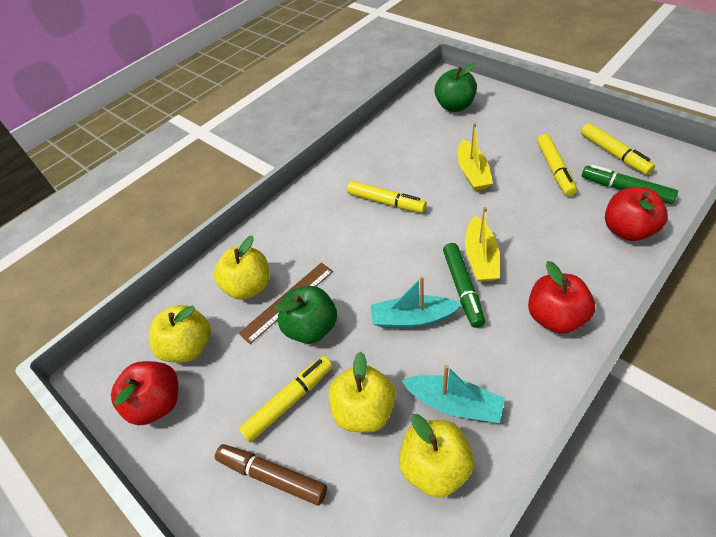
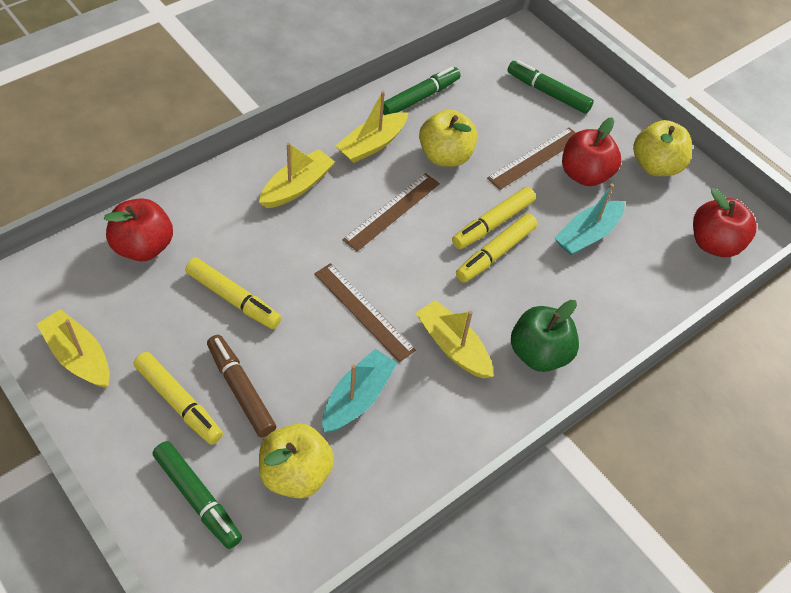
brown ruler: 1 -> 3
green apple: 2 -> 1
green marker: 2 -> 3
yellow apple: 4 -> 3
yellow boat: 2 -> 4

